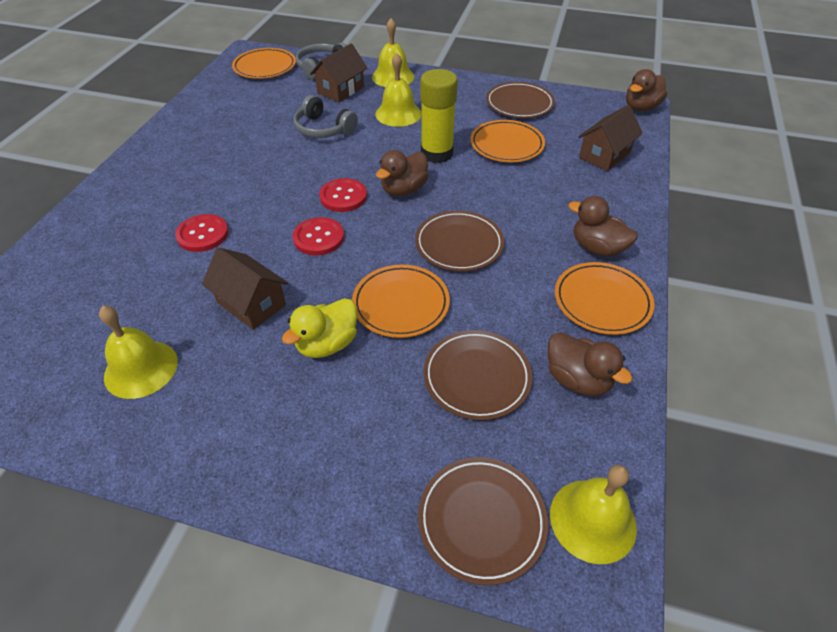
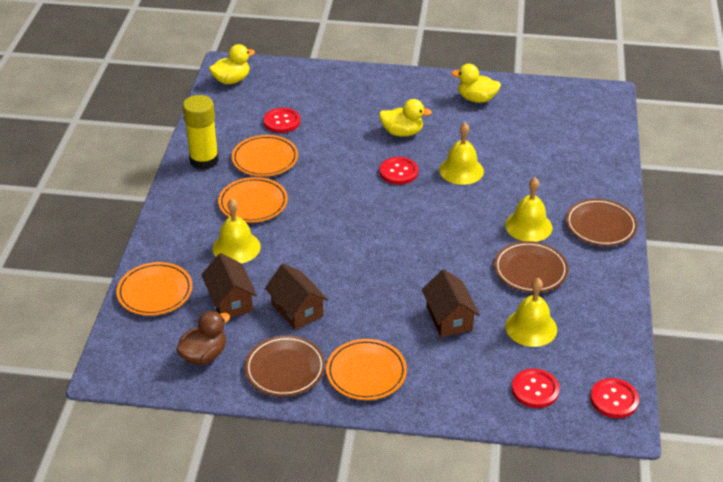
brown duck: 4 -> 1
brown plate: 4 -> 3
grey headphones: 2 -> 0
red button: 3 -> 4
yellow duck: 1 -> 3

